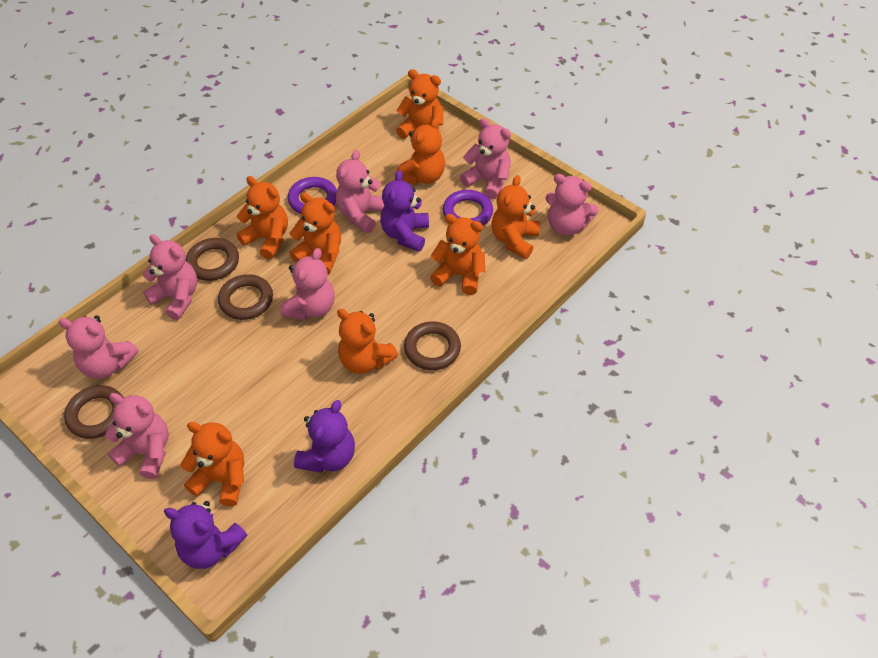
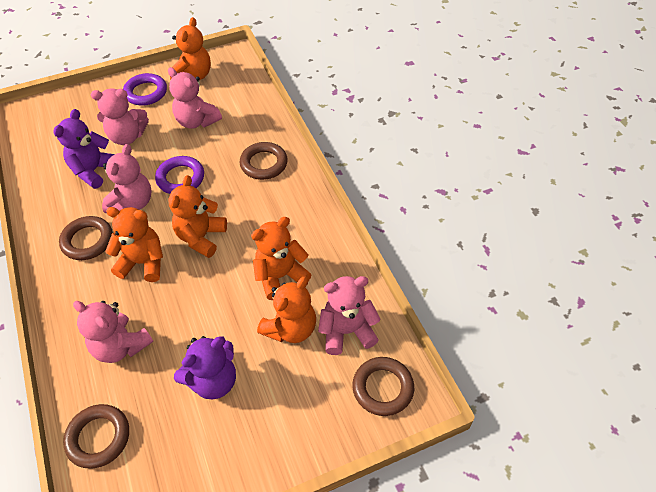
orange teddy bear: 8 -> 5
pink teddy bear: 7 -> 5
purple teddy bear: 3 -> 2

